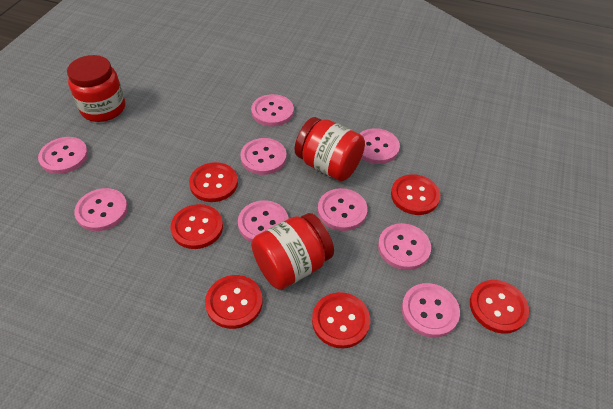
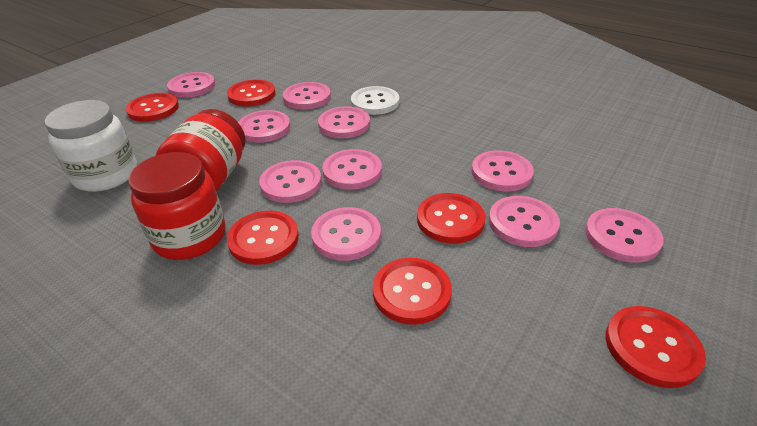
pink button: 9 -> 10
red jar: 3 -> 2
white button: 0 -> 1
white jar: 0 -> 1

